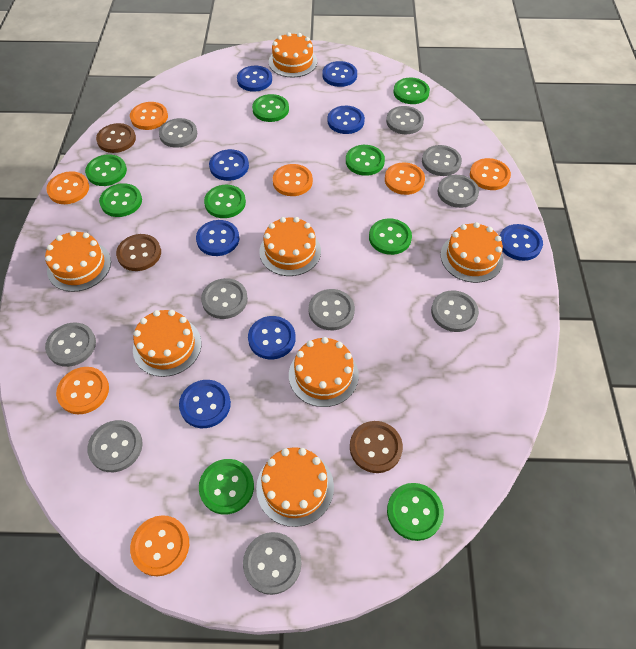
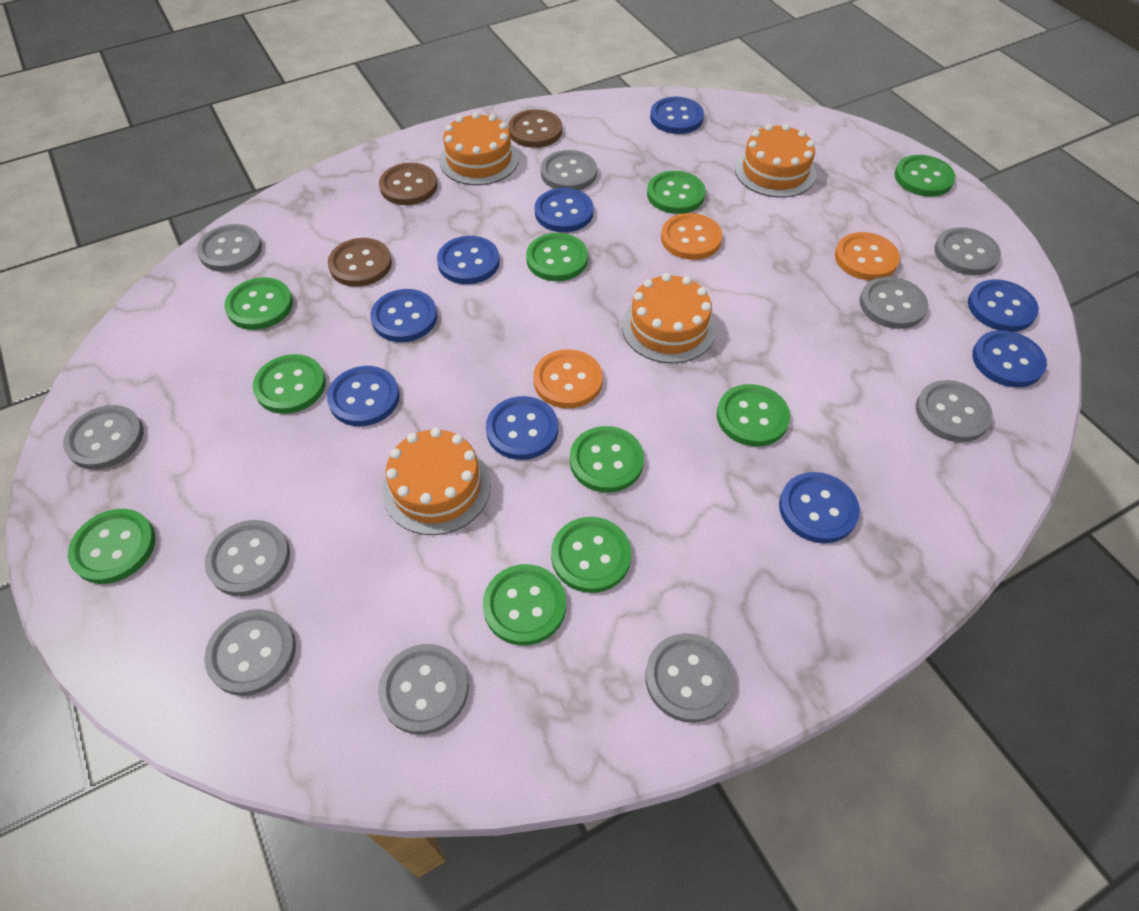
blue button: 8 -> 9
green button: 9 -> 10
orange button: 7 -> 3
orange cake: 7 -> 4

